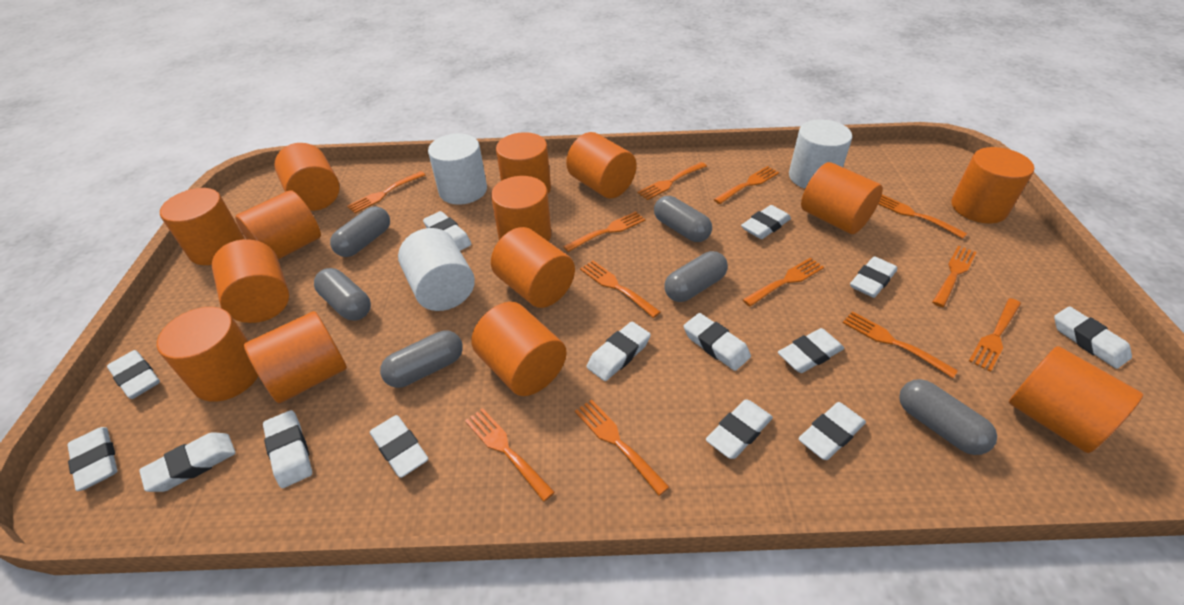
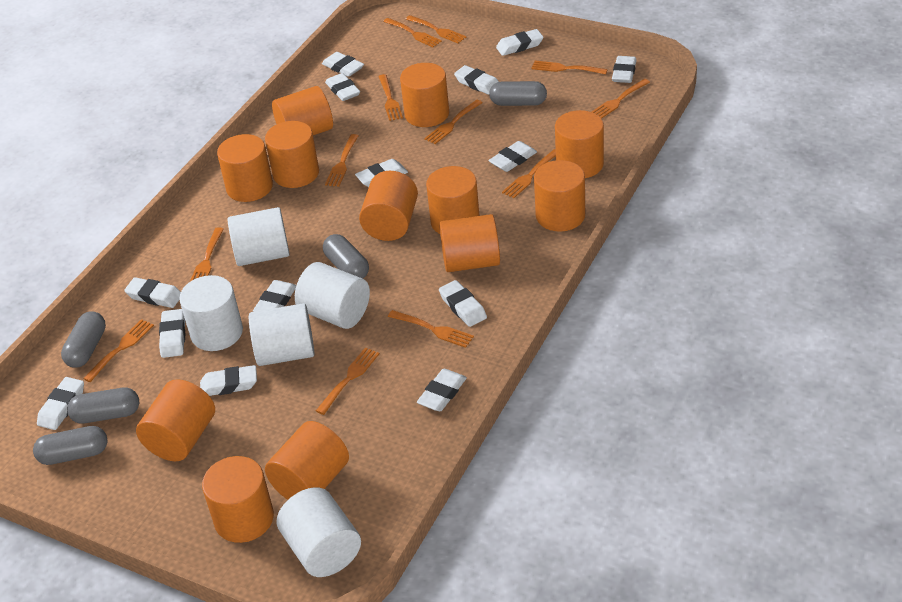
grey capsule: 6 -> 5
orange cylinder: 14 -> 12
white cylinder: 3 -> 5

